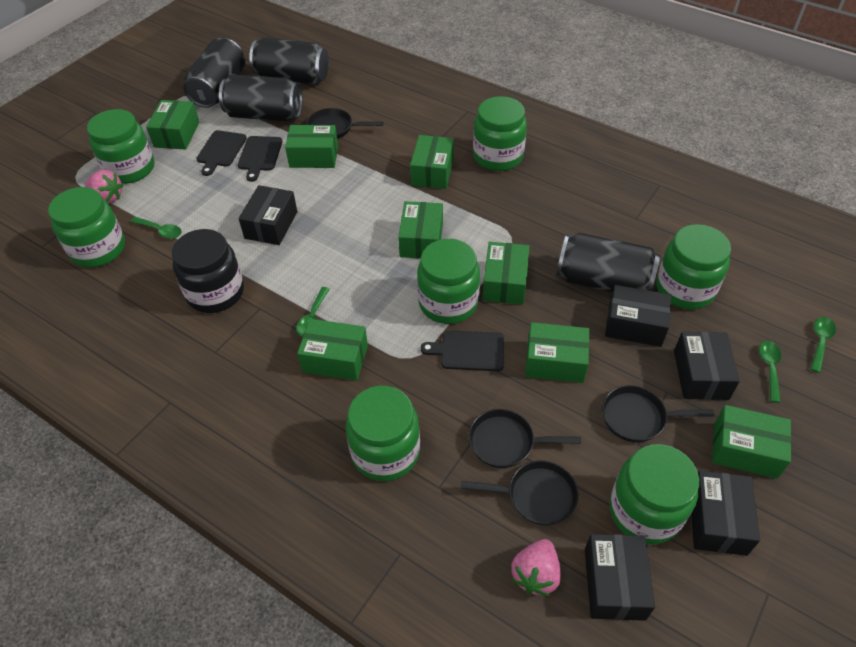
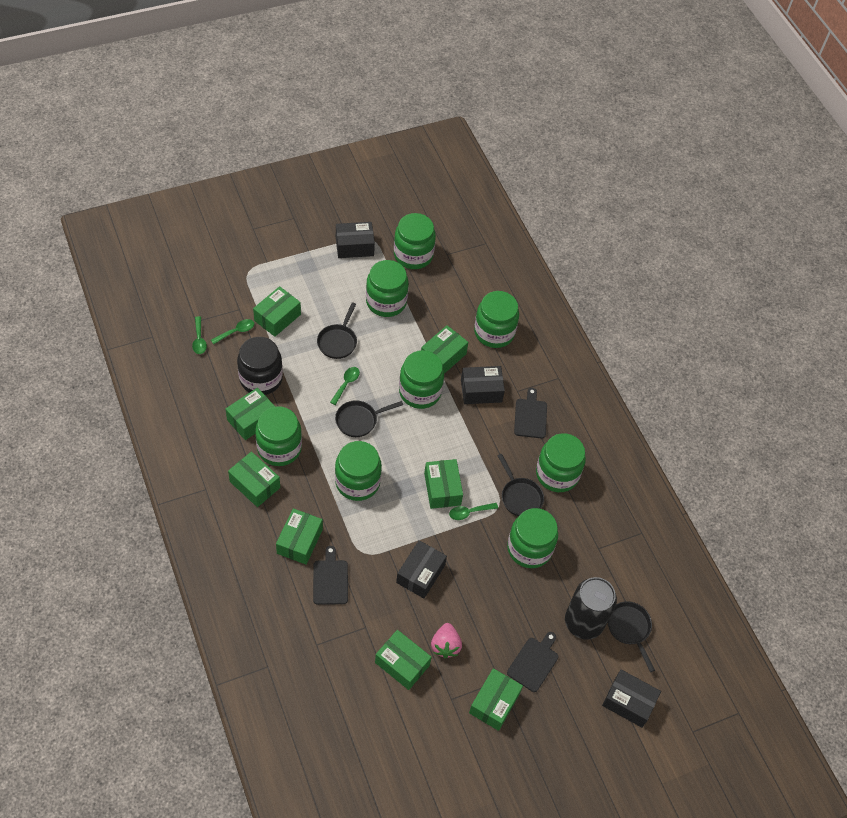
black box: 5 -> 4
black can: 4 -> 1
green jar: 7 -> 8
pink strawberry: 2 -> 1

